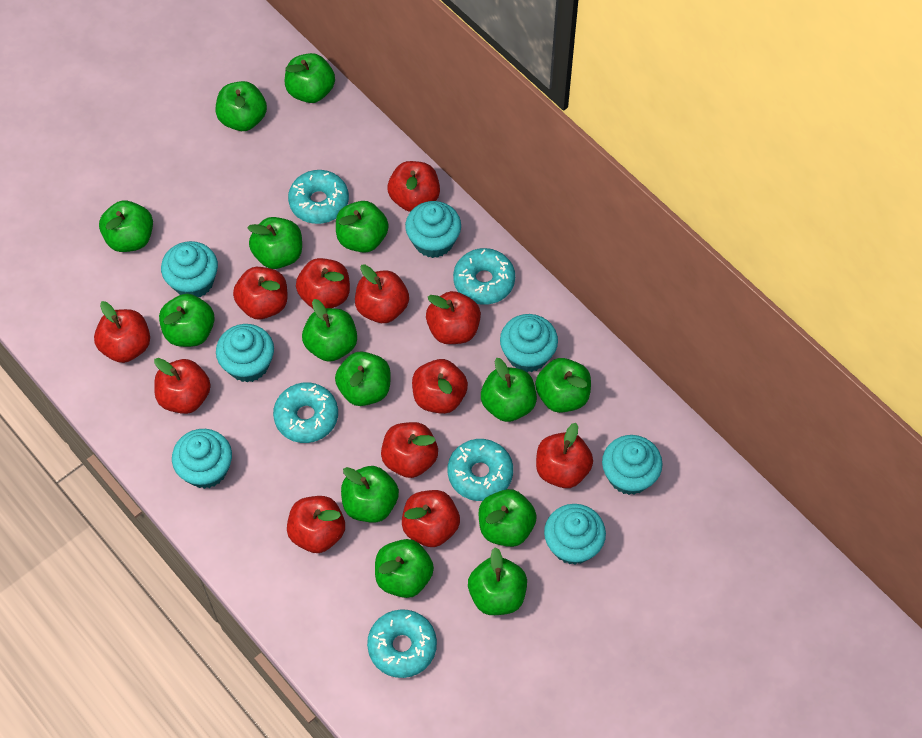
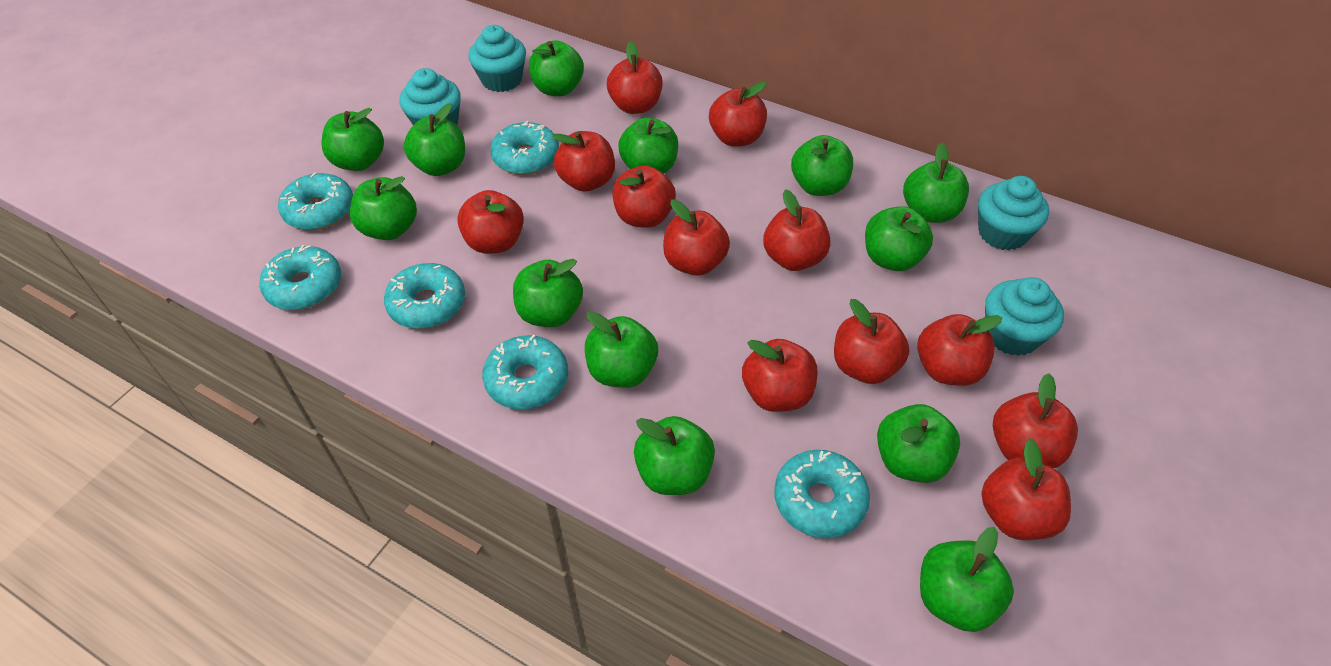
green apple: 14 -> 13
turquoise cupcake: 7 -> 4
turquoise donut: 5 -> 6

